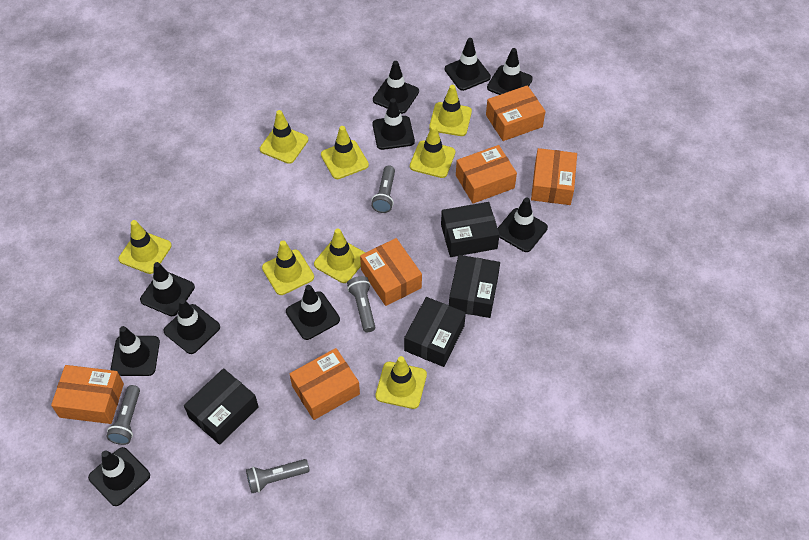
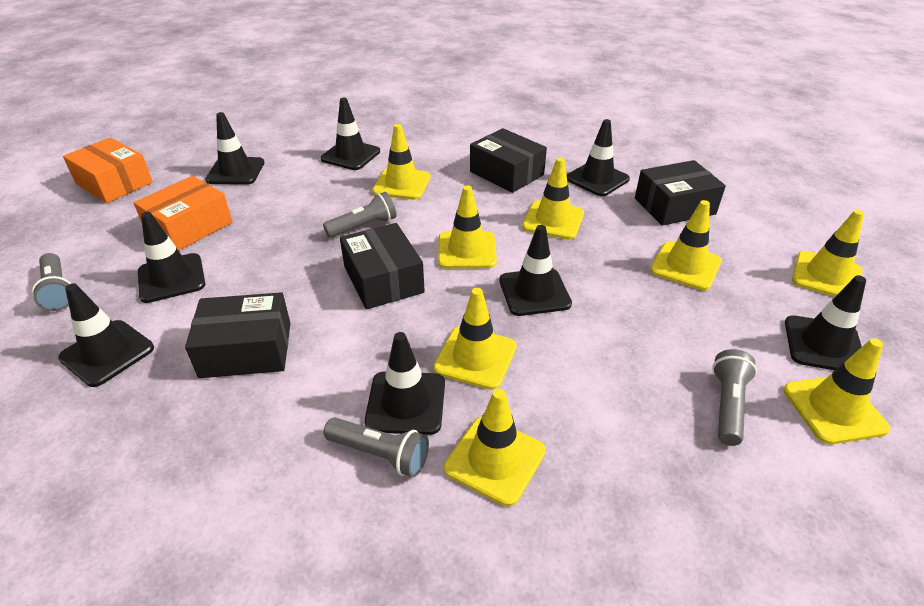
black traffic cone: 10 -> 8
orange box: 6 -> 2

